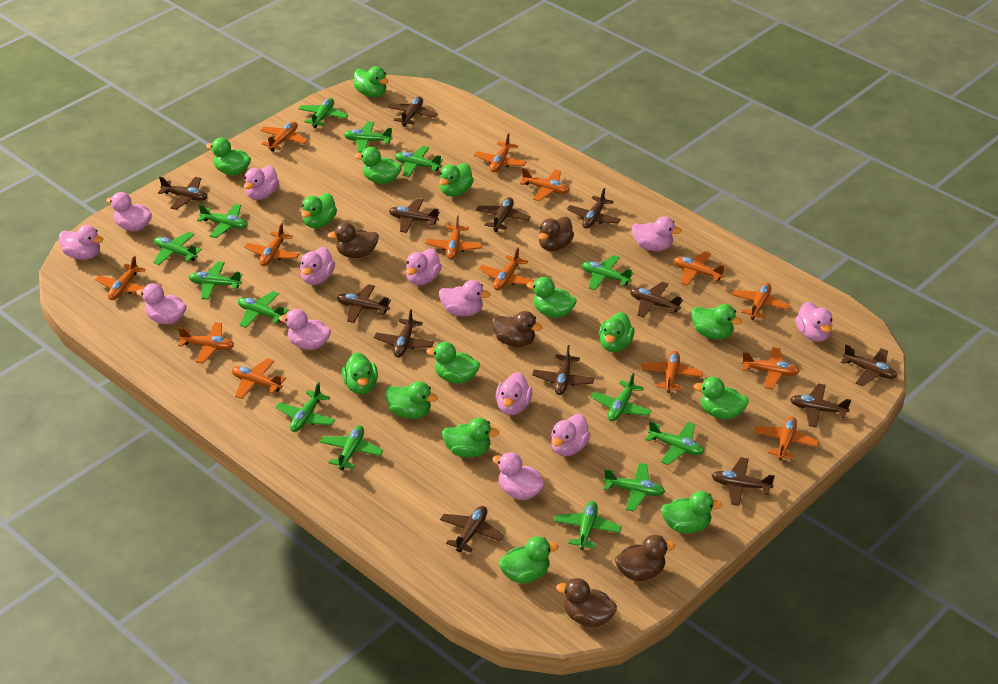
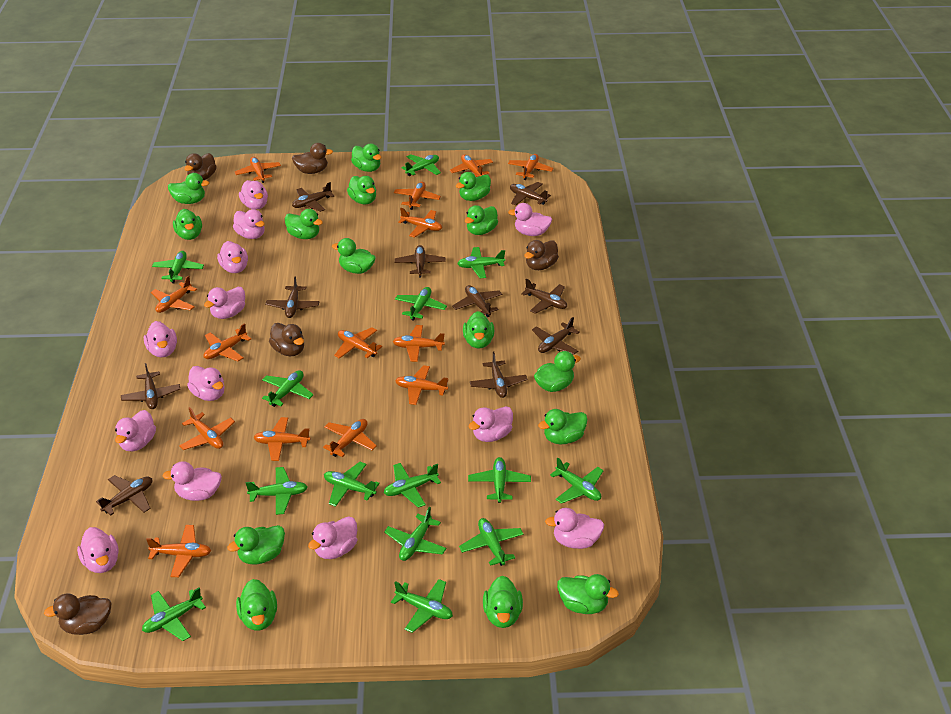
brown plane: 13 -> 10

